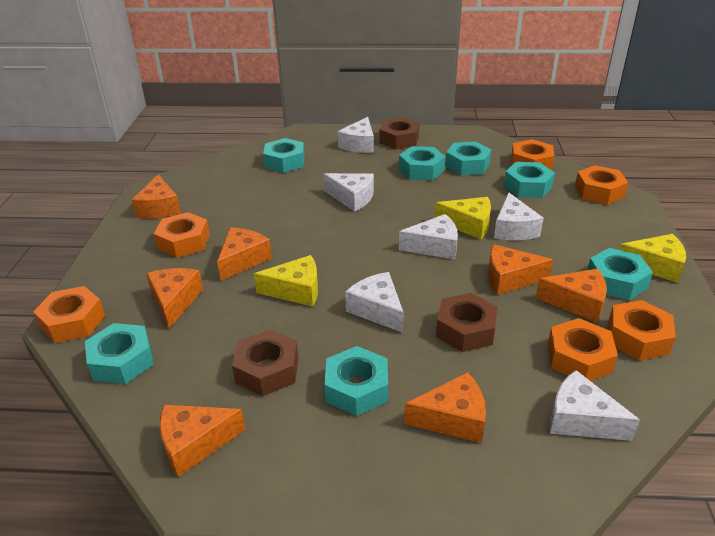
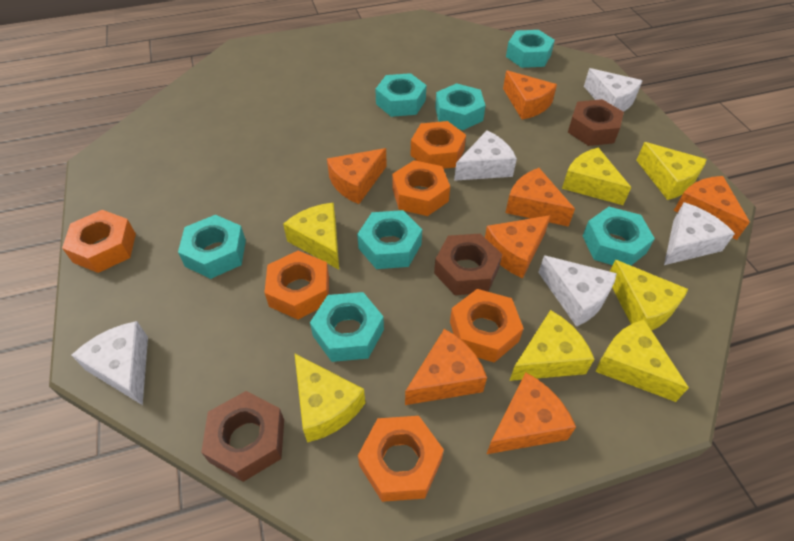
white cheese: 6 -> 5
yellow cheese: 3 -> 7

